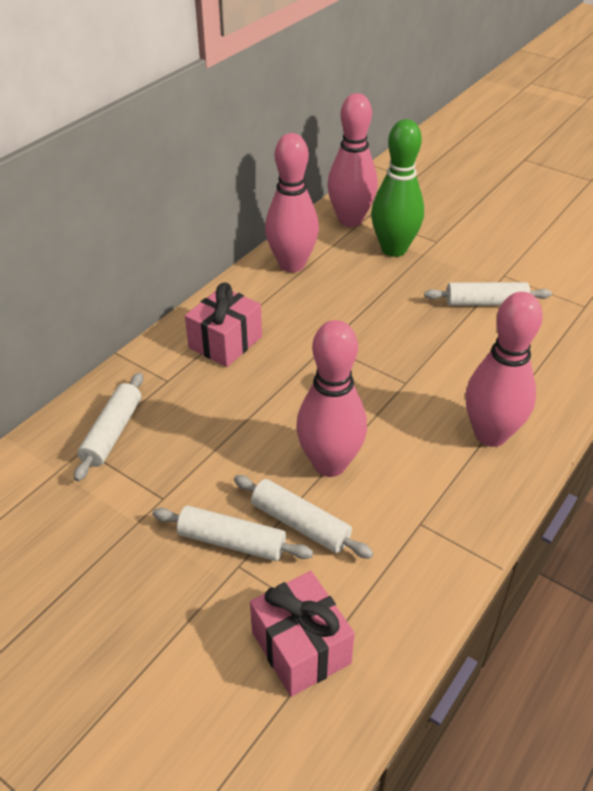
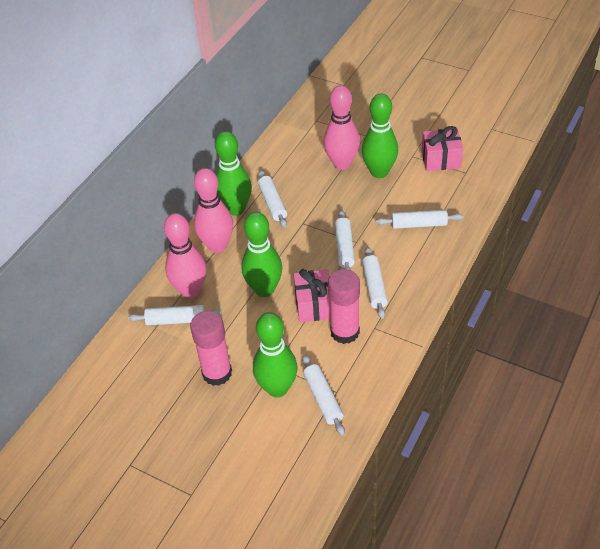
green bowling pin: 1 -> 4
pink bowling pin: 4 -> 3
pink glue stick: 0 -> 2
white rolling pin: 4 -> 6

